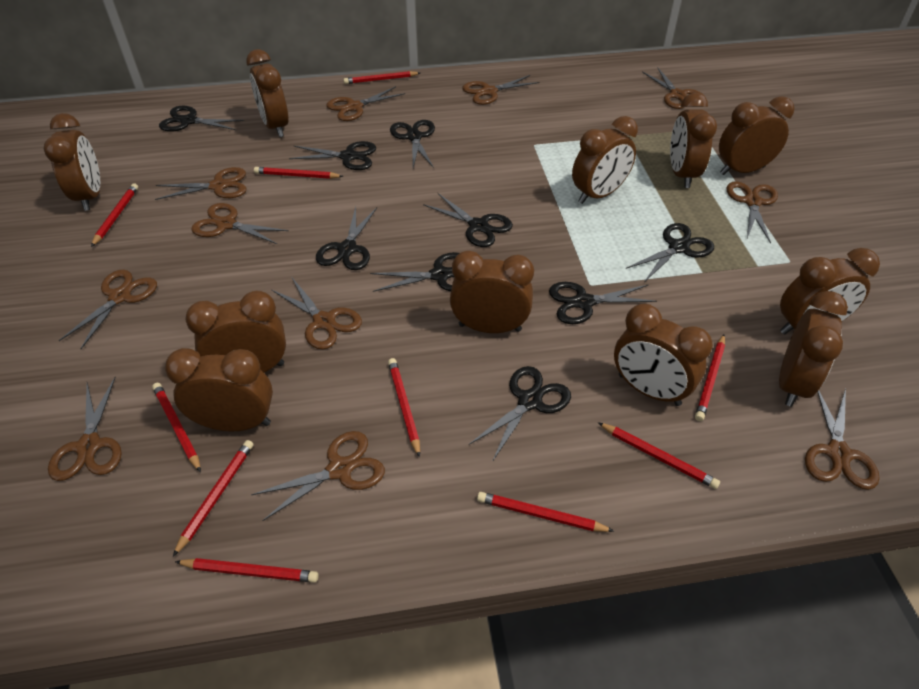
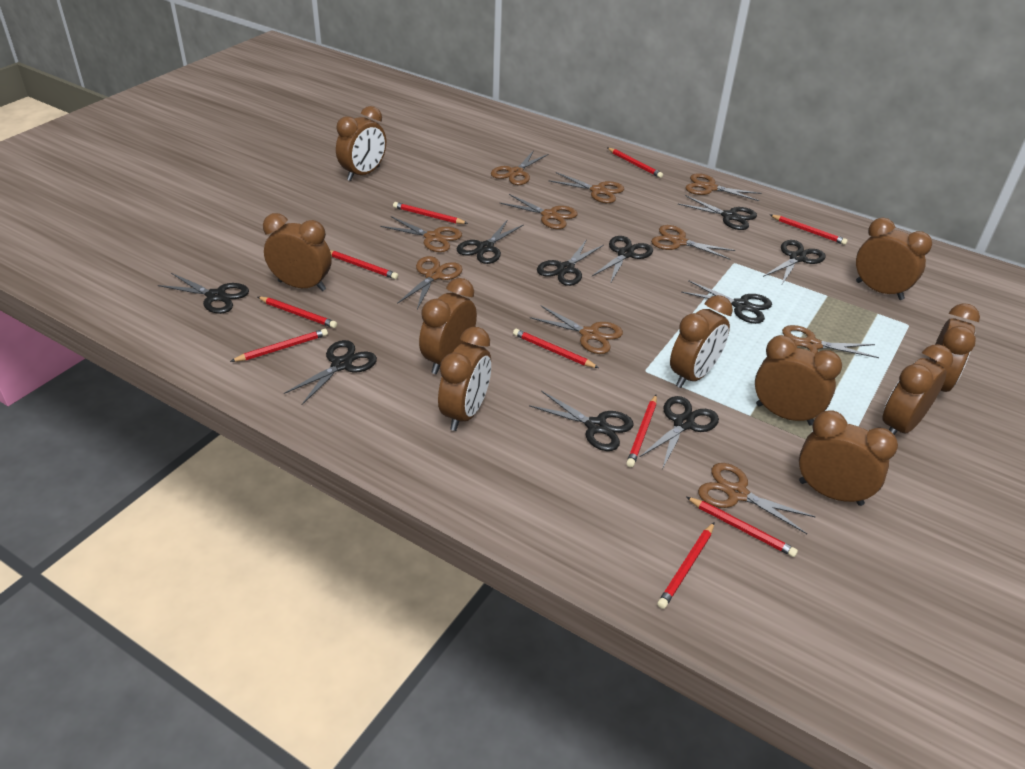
black scissors: 9 -> 10
brown clock: 11 -> 10
brown scissors: 11 -> 10

